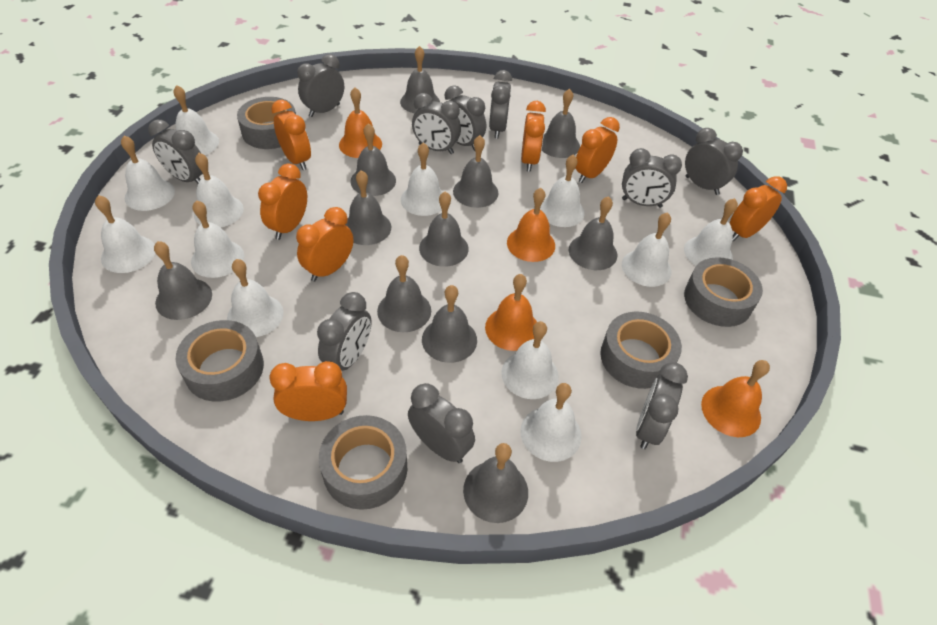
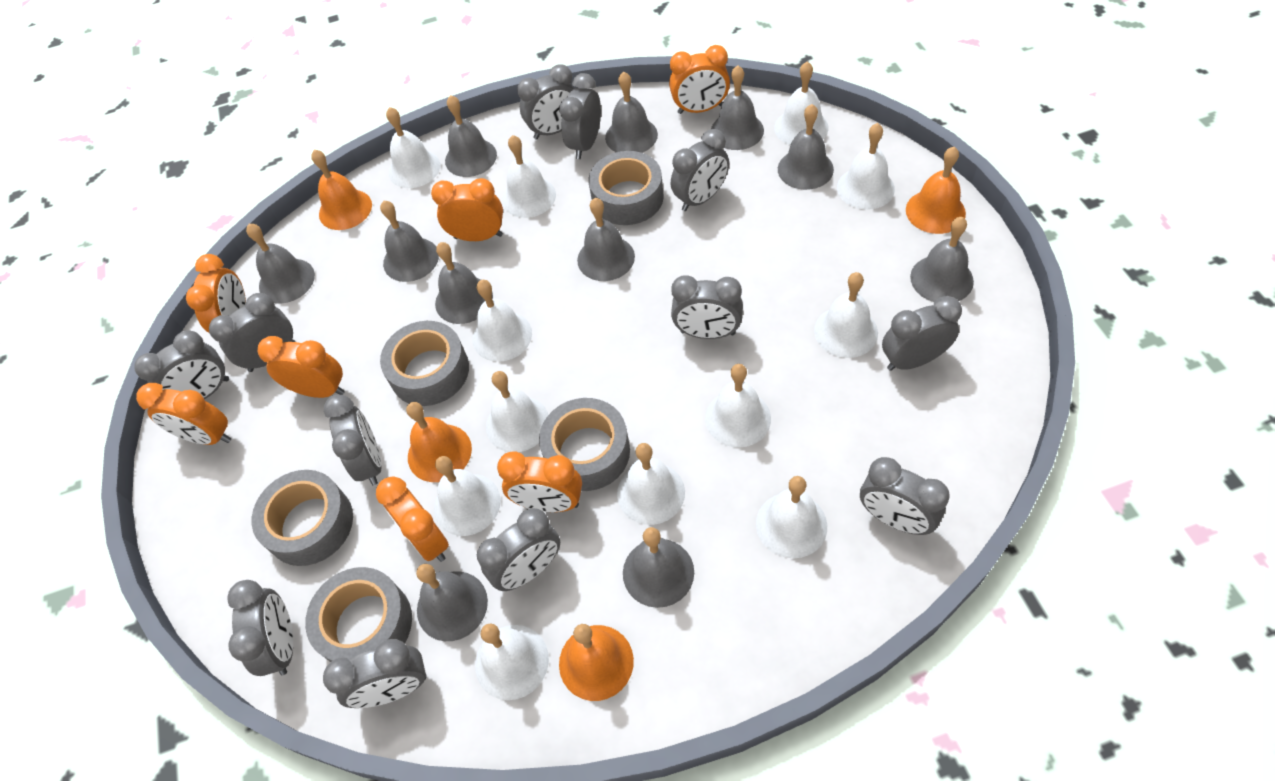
grey clock: 10 -> 12

